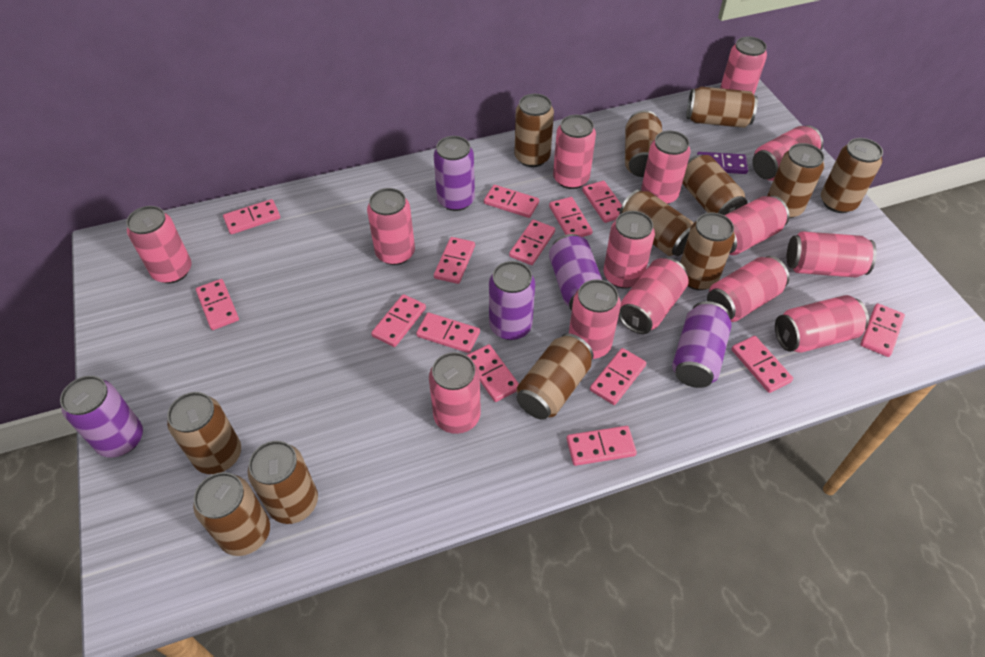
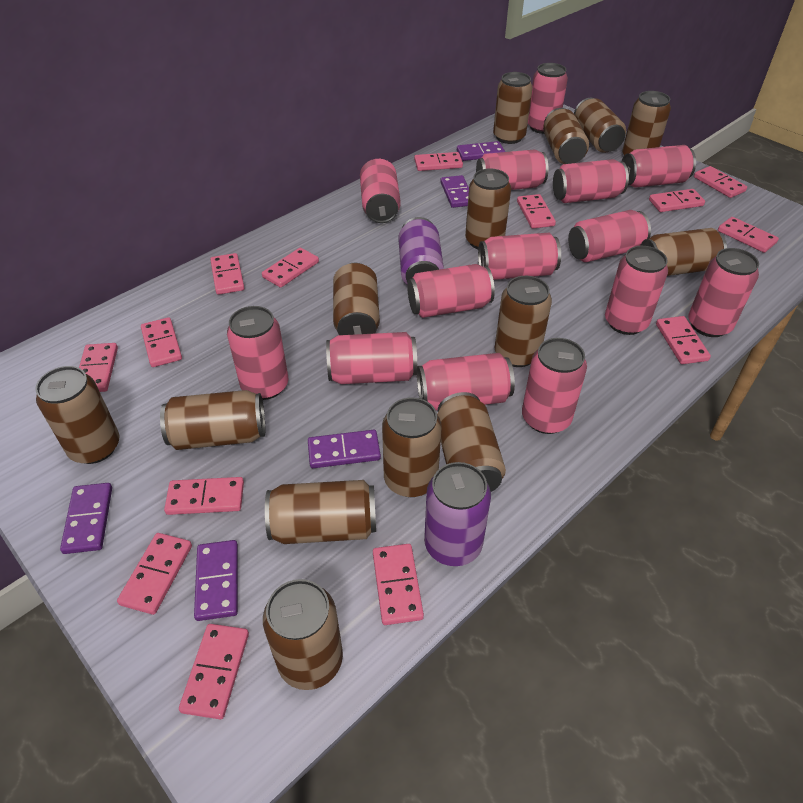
brown can: 12 -> 14
purple can: 5 -> 2
purple domino: 1 -> 5

